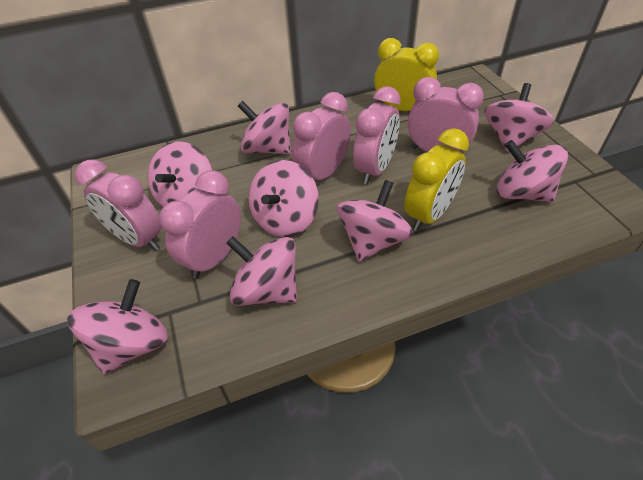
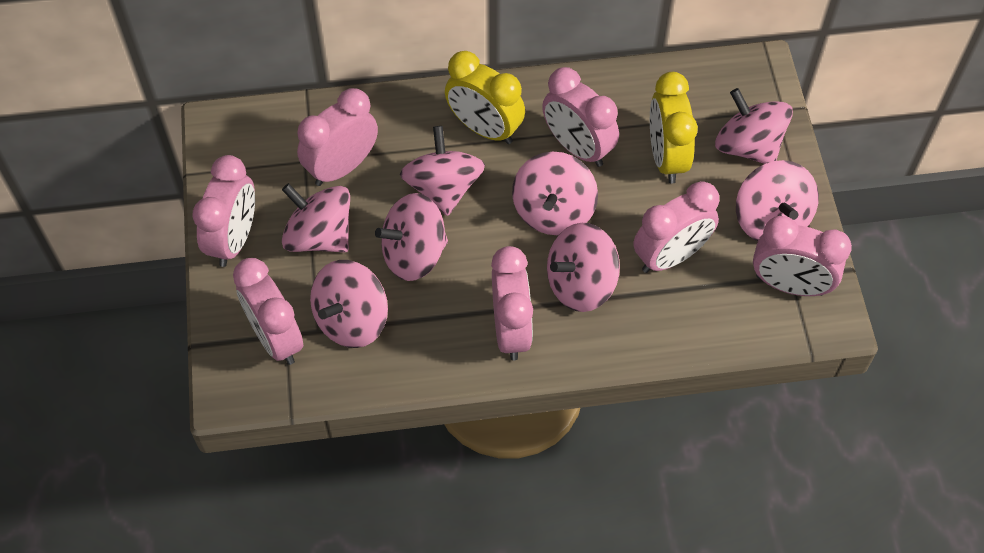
pink clock: 5 -> 7

